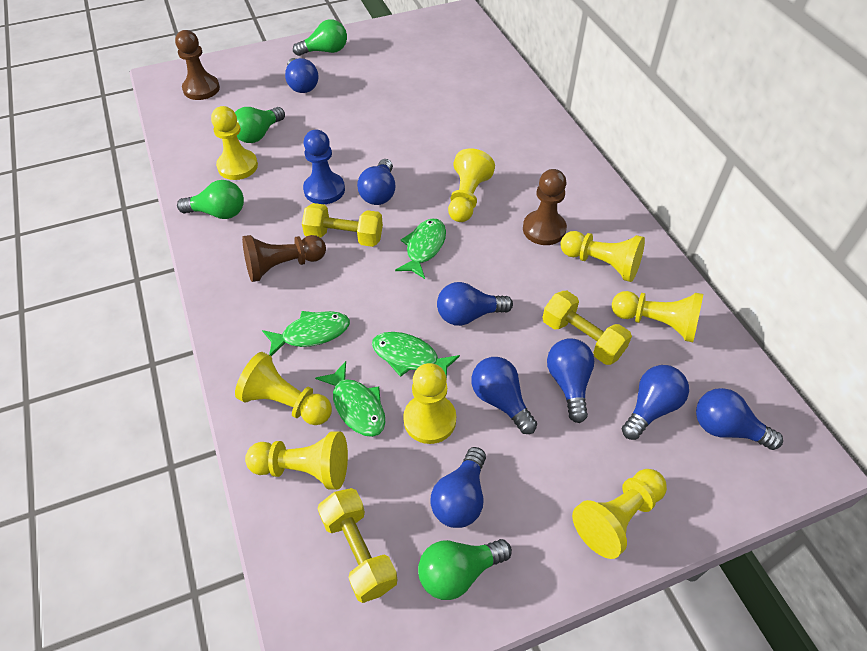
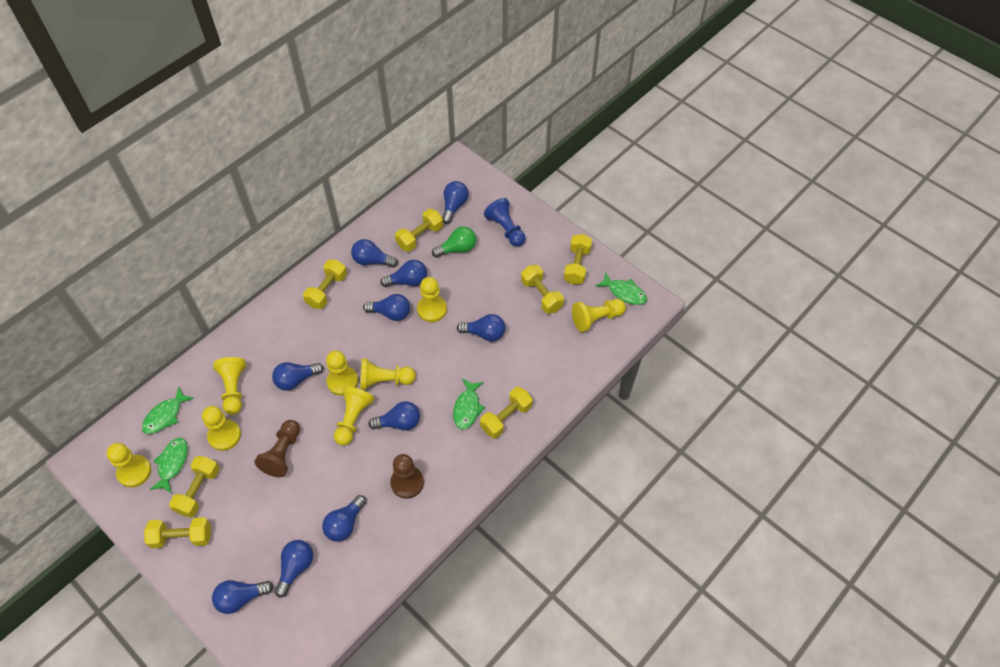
blue light bulb: 8 -> 10
brown pawn: 3 -> 2
green light bulb: 4 -> 1
yellow dumbbell: 3 -> 7

